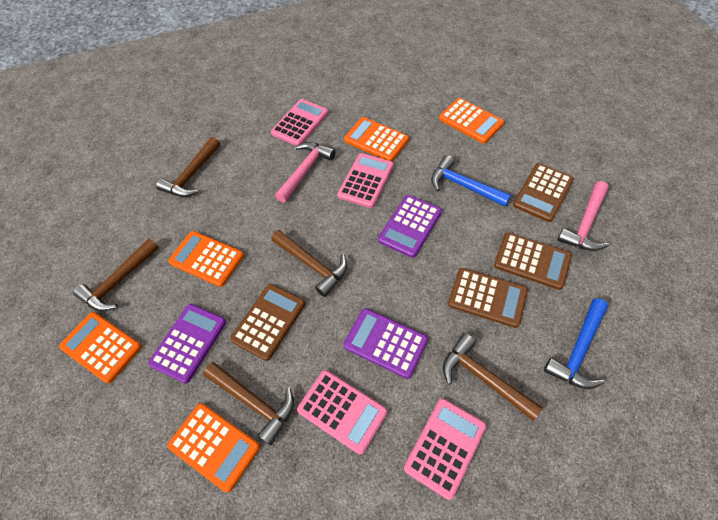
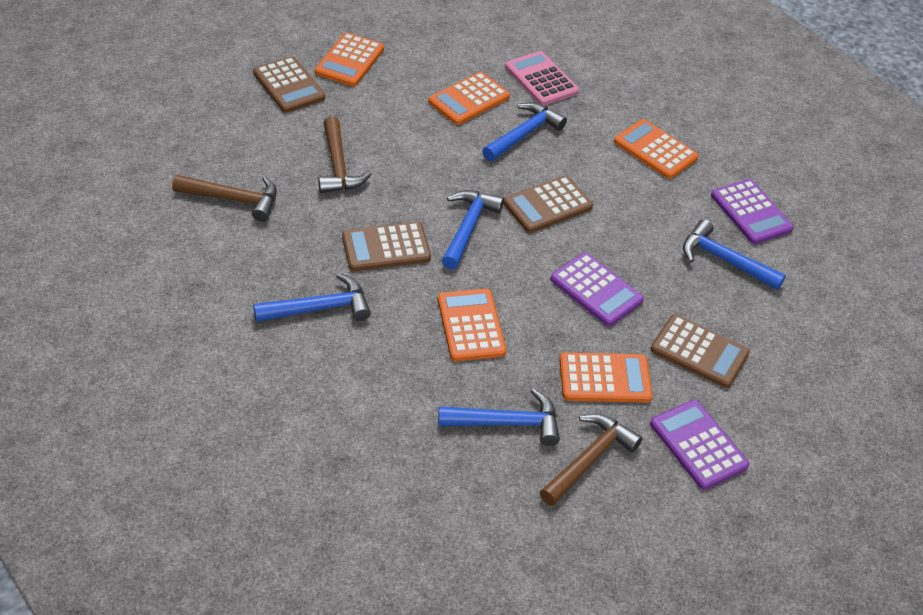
blue hammer: 2 -> 5
brown hammer: 5 -> 3
pink calculator: 4 -> 1
pink hammer: 2 -> 0

